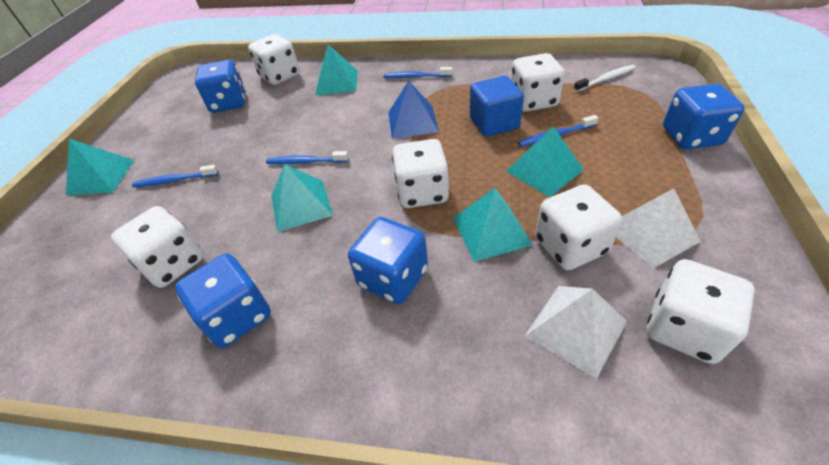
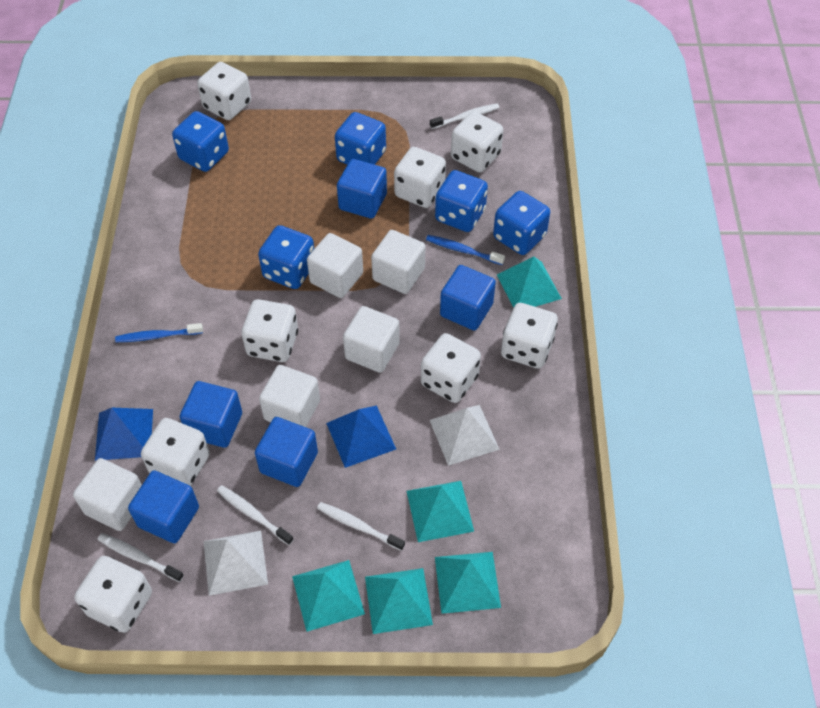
blue cube: 1 -> 5
blue dice: 4 -> 5
blue pyramid: 1 -> 2
blue toothbrush: 4 -> 2
white cube: 0 -> 5
white dice: 6 -> 8
white toothbrush: 1 -> 4

